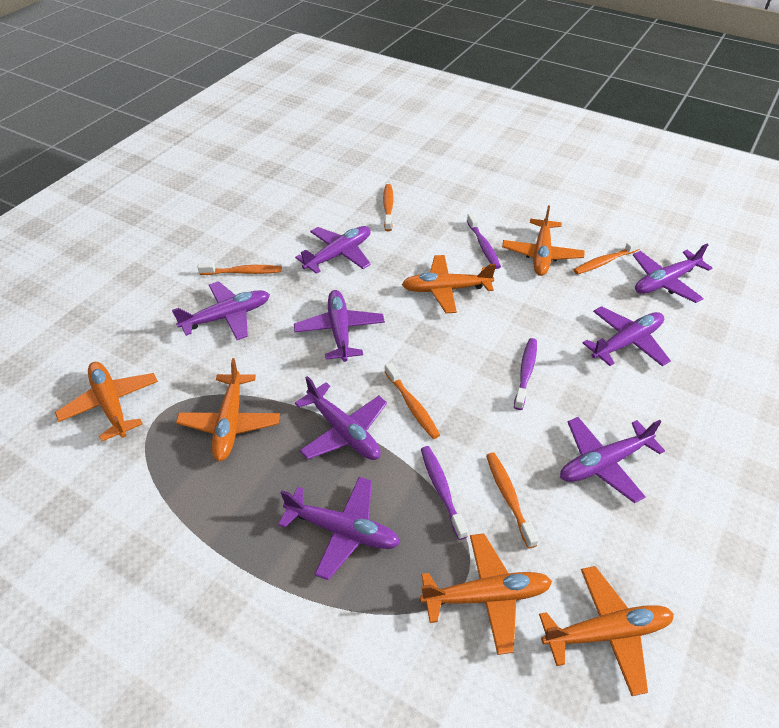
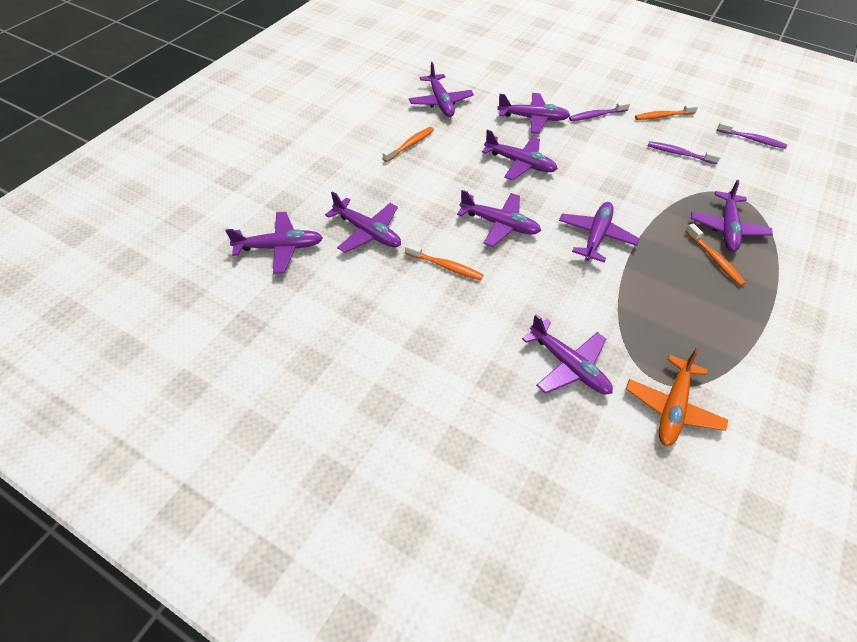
orange plane: 6 -> 1
orange toothbrush: 5 -> 4
purple plane: 8 -> 9

